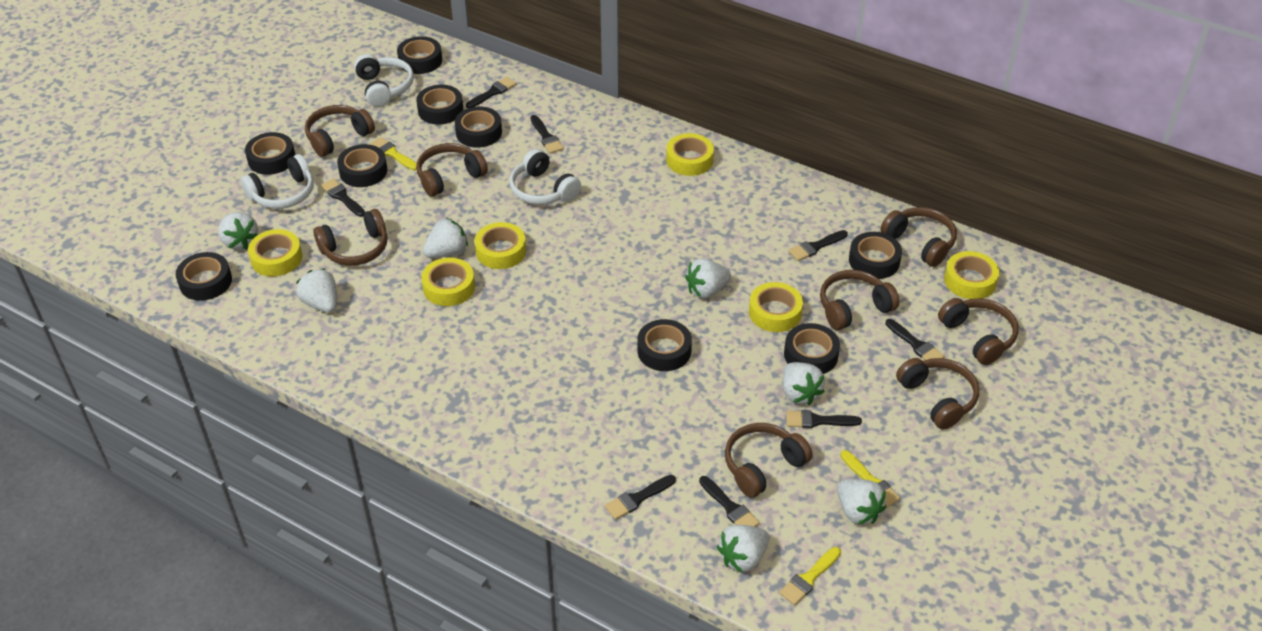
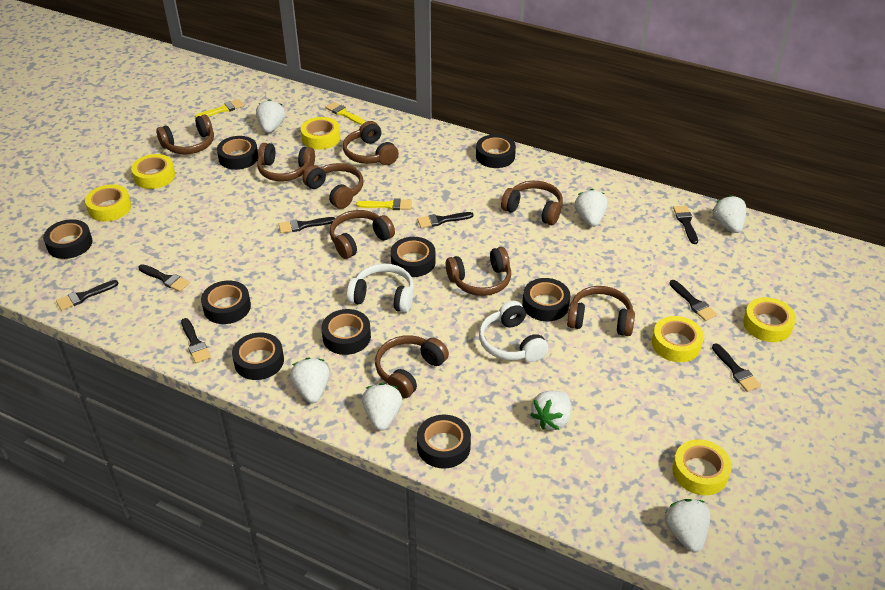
brown headphones: 8 -> 9
white headphones: 3 -> 2

